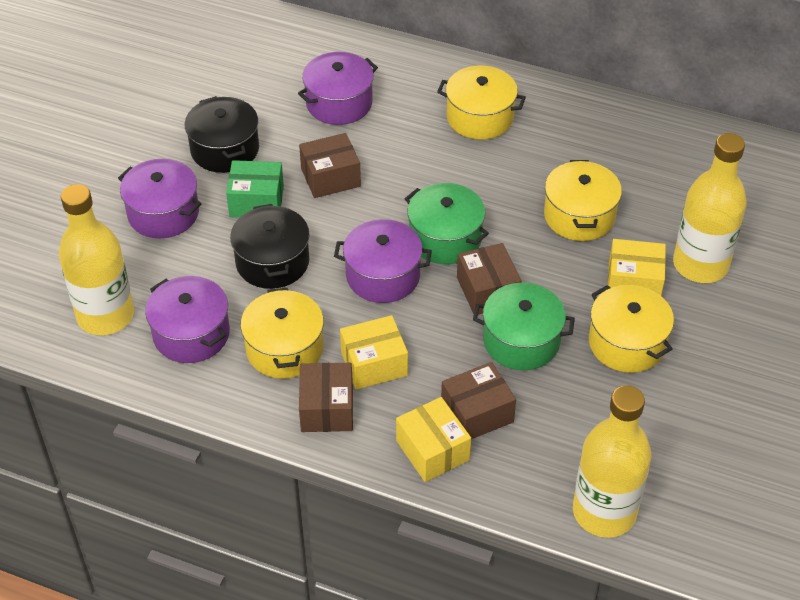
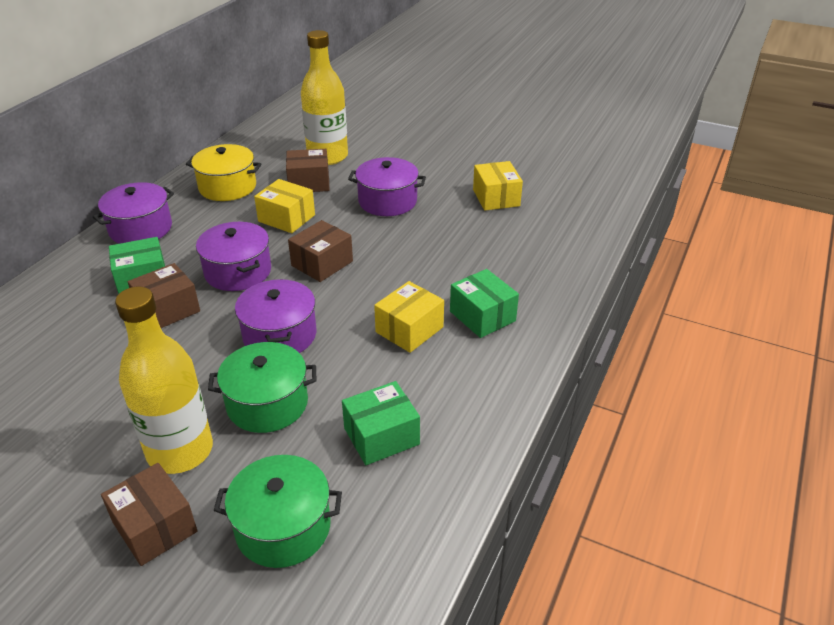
black pot: 2 -> 0
green box: 1 -> 3
yellow bottle: 3 -> 2
yellow pot: 4 -> 1

